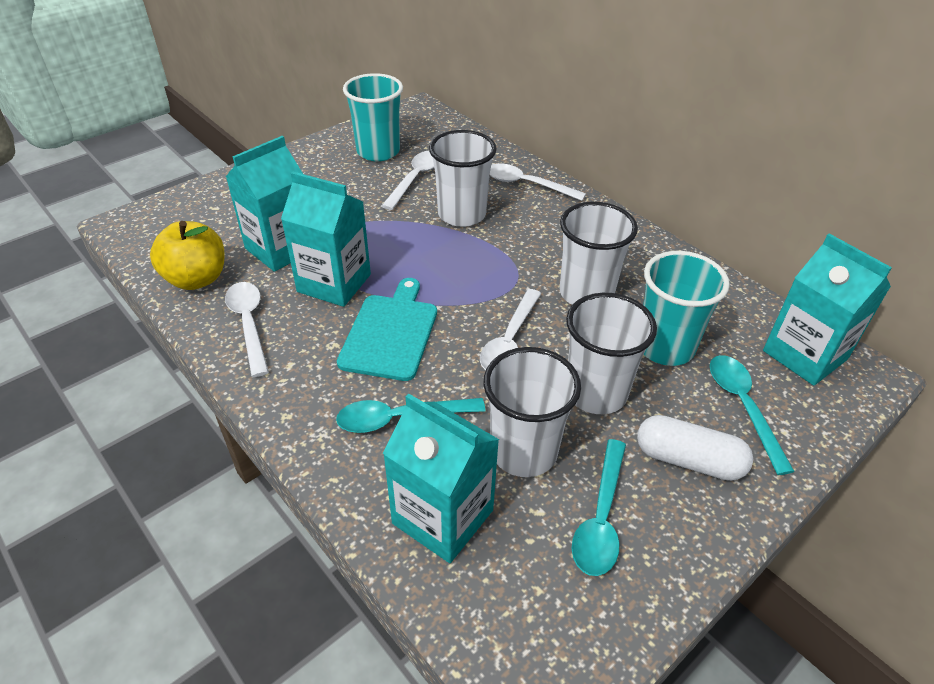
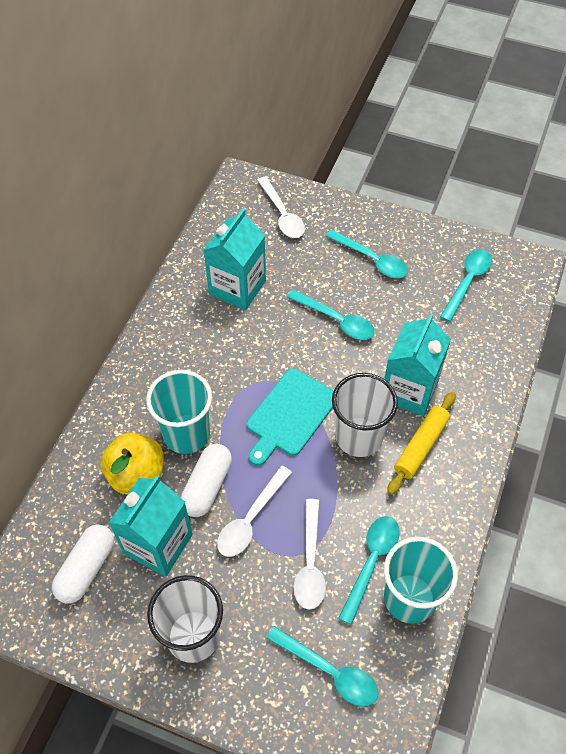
turquoise carton: 4 -> 3
turquoise spoon: 3 -> 5
white capsule: 1 -> 2
white cup: 4 -> 2
white spoon: 4 -> 3
yellow rolling pin: 0 -> 1

